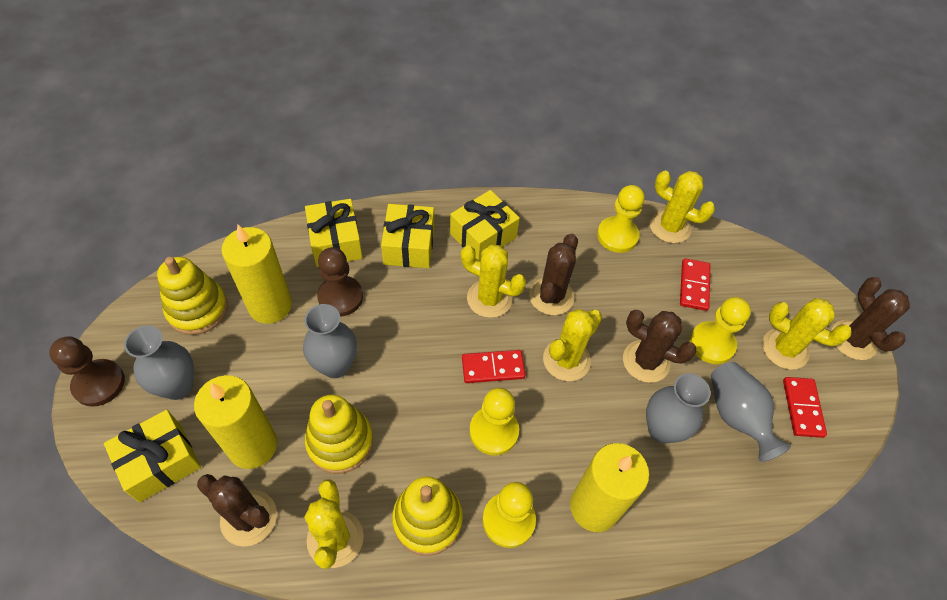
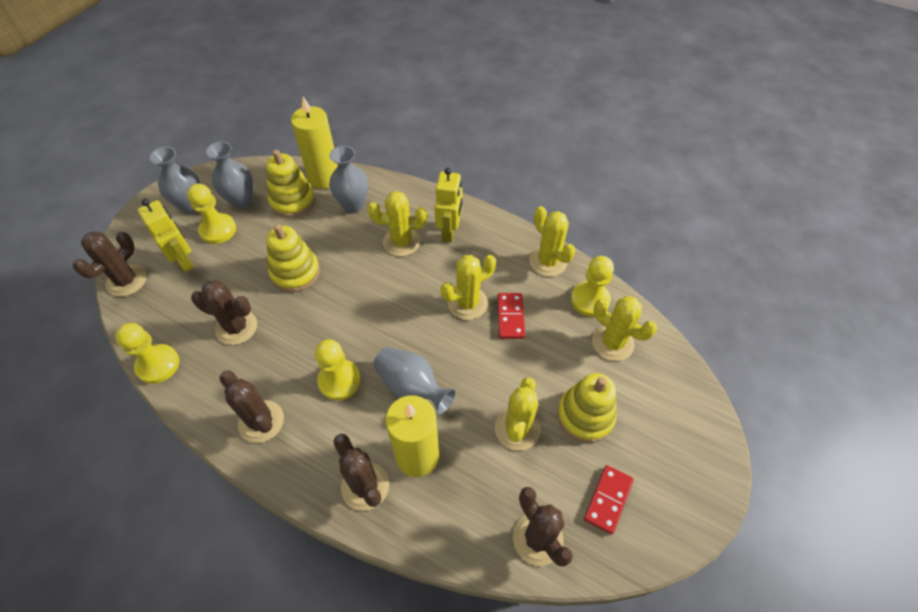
brown cactus: 4 -> 5
brown pawn: 2 -> 0
red domino: 3 -> 2
yellow candle: 3 -> 2
yellow gift: 4 -> 0
yellow robot: 0 -> 2

